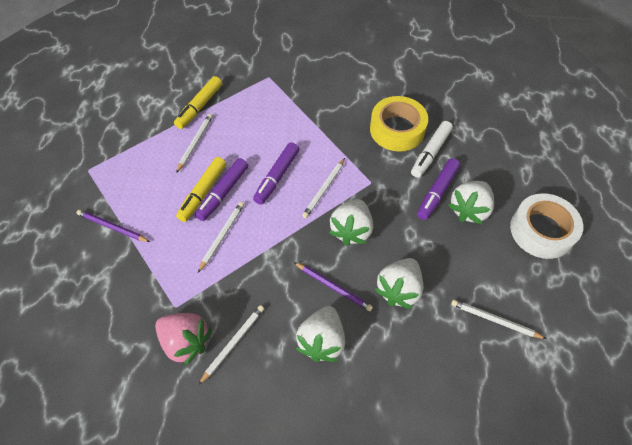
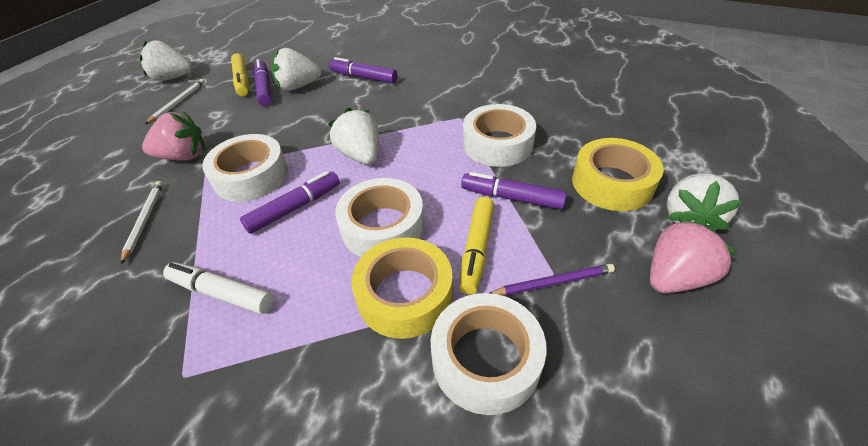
pink strawberry: 1 -> 2
purple marker: 3 -> 4
purple pencil: 2 -> 1
white pencil: 5 -> 2
white tape: 1 -> 4
yellow tape: 1 -> 2

